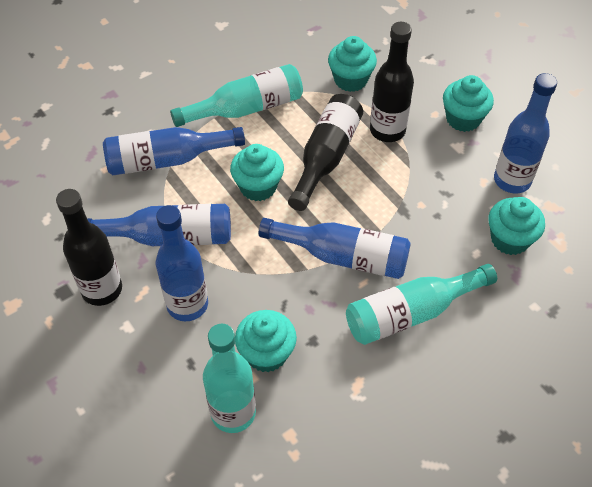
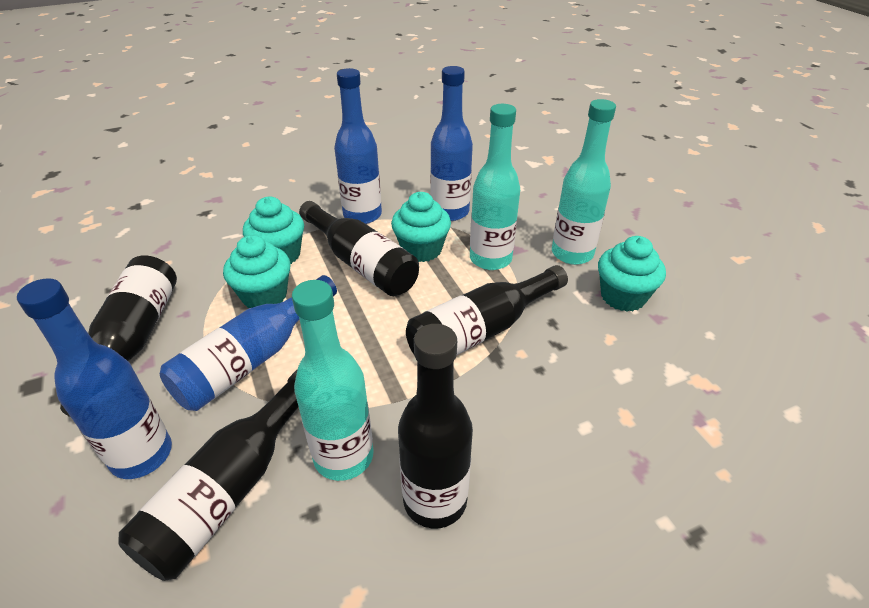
black bottle: 3 -> 5
blue bottle: 5 -> 4
turquoise cupcake: 5 -> 4

